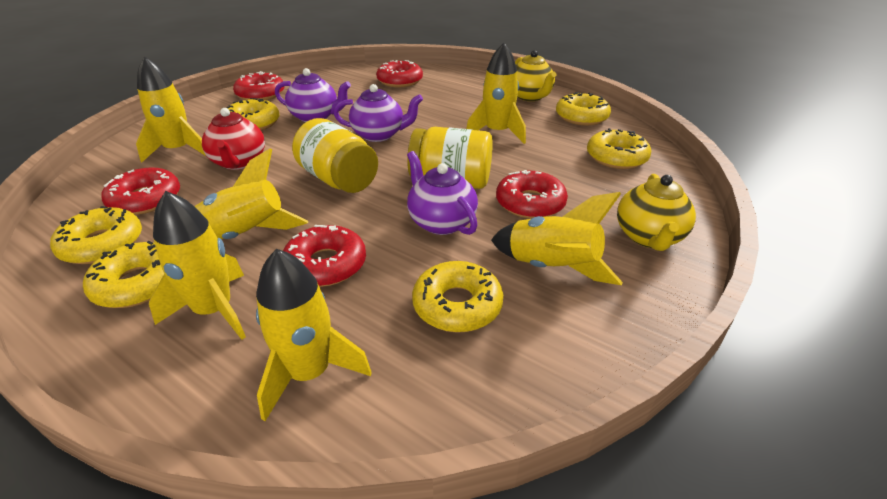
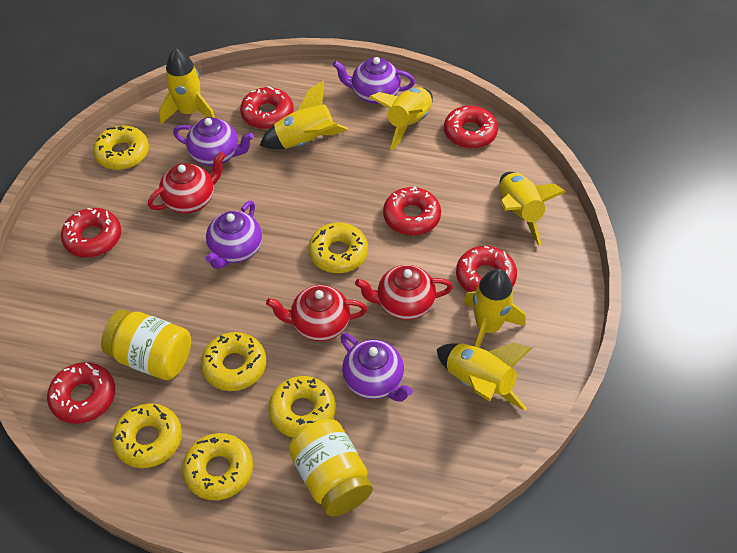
purple teapot: 3 -> 4
red donut: 5 -> 6
red teapot: 1 -> 3
yellow teapot: 2 -> 0

